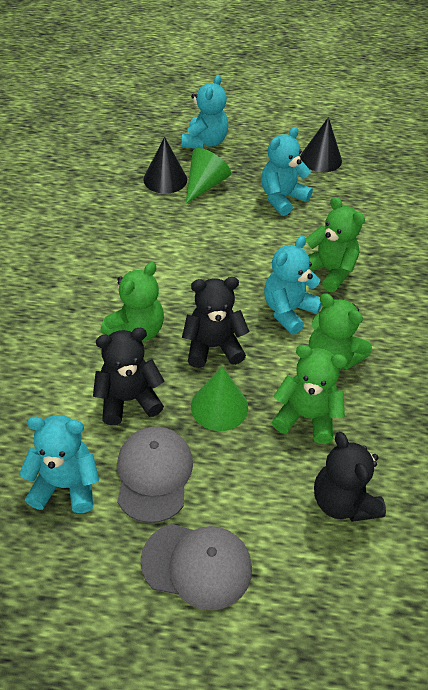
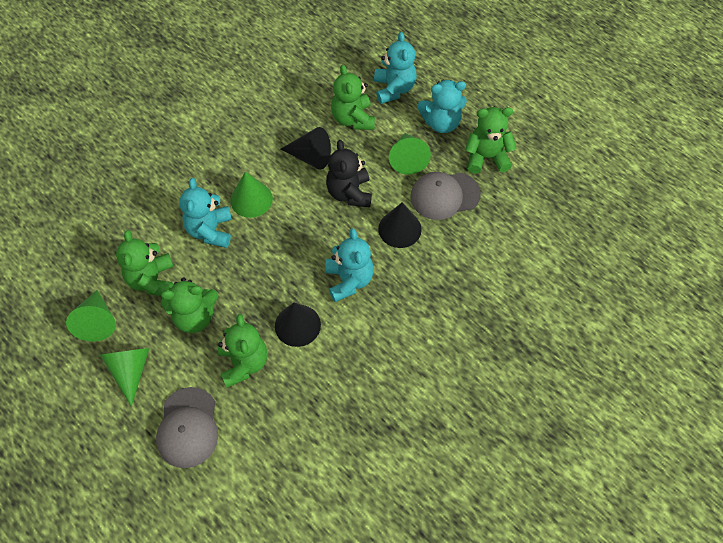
black cone: 2 -> 3
black teddy bear: 3 -> 1
green cone: 2 -> 4
green teddy bear: 4 -> 5

